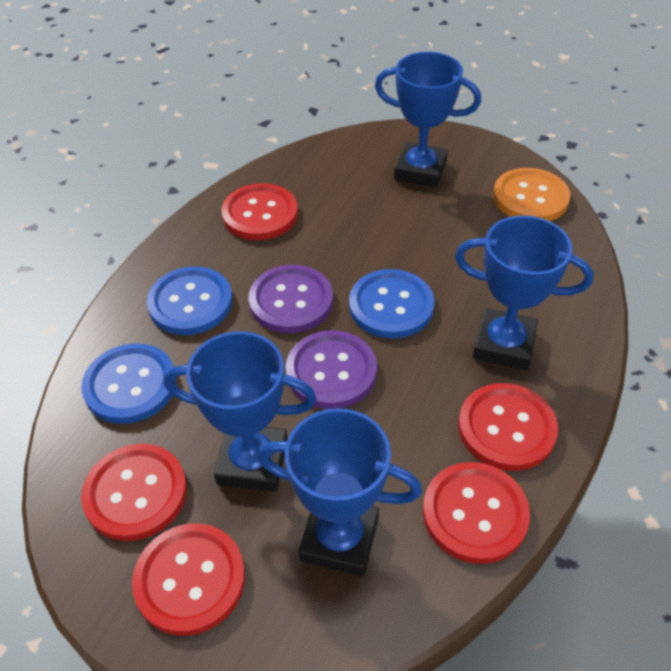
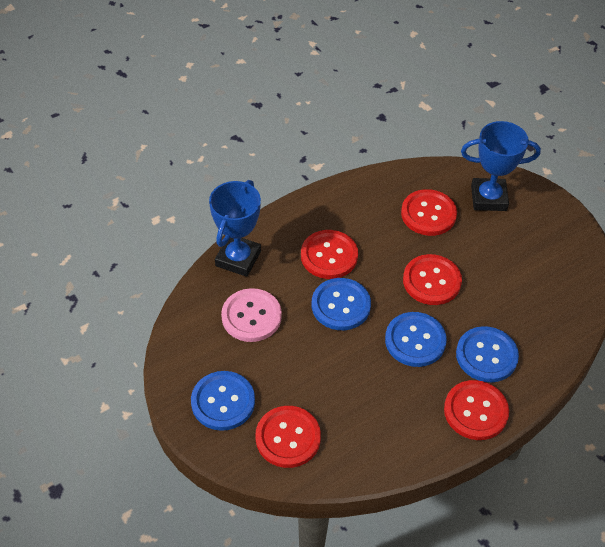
blue button: 3 -> 4
blue trophy: 4 -> 2
orange button: 1 -> 0
pink button: 0 -> 1
purple button: 2 -> 0

